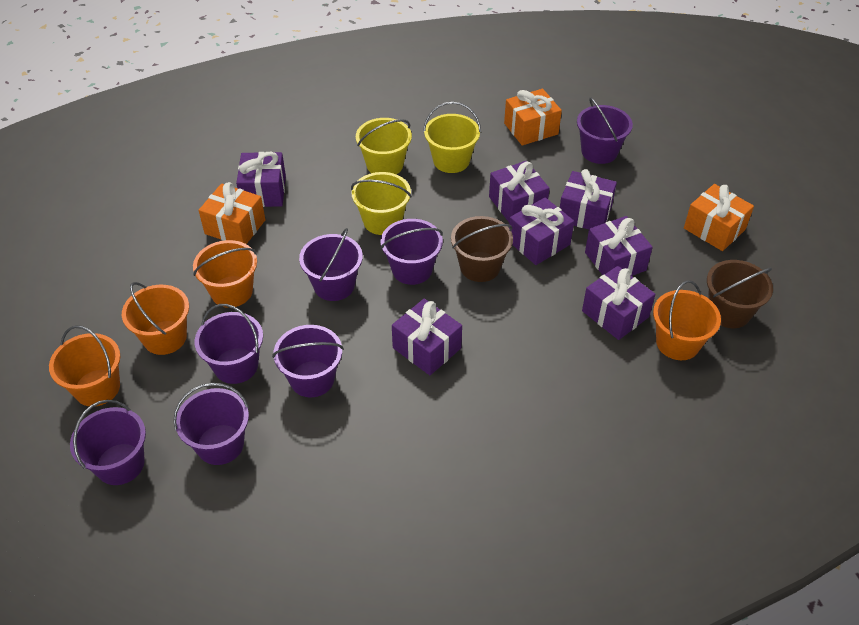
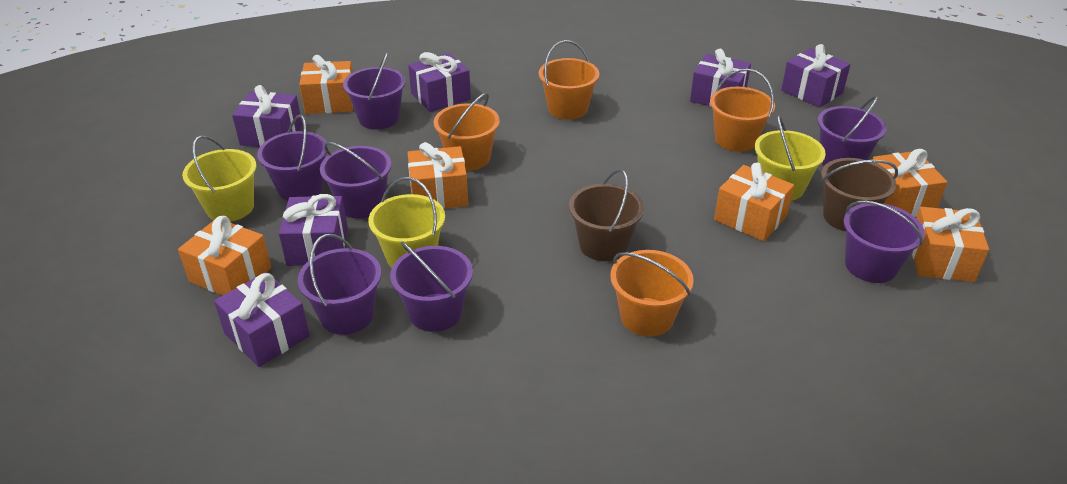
orange gift: 3 -> 6
purple gift: 7 -> 6

